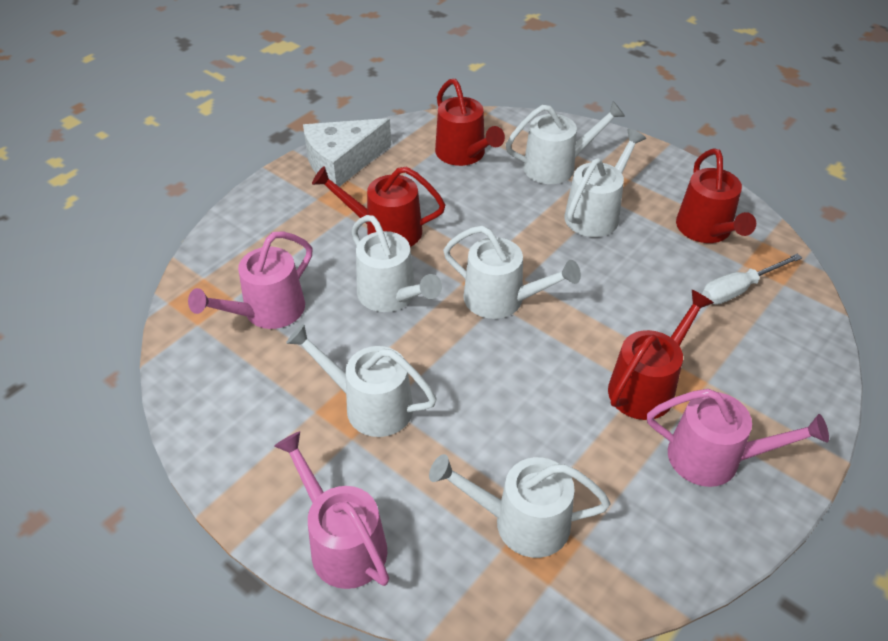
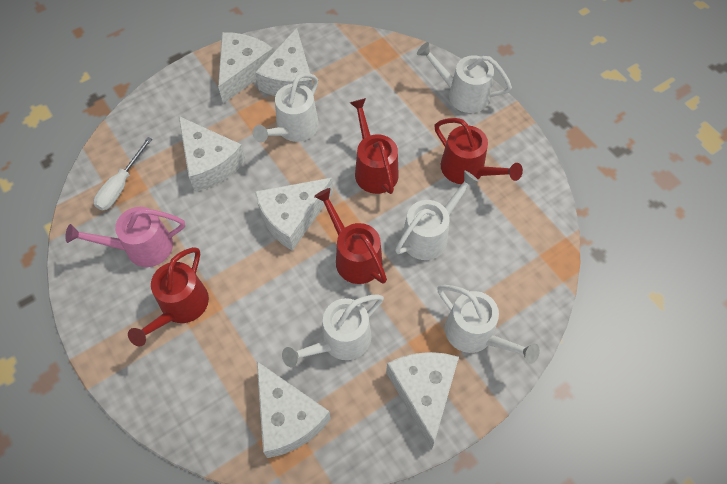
pink watering can: 3 -> 1
white cheese: 1 -> 6
white watering can: 6 -> 5

